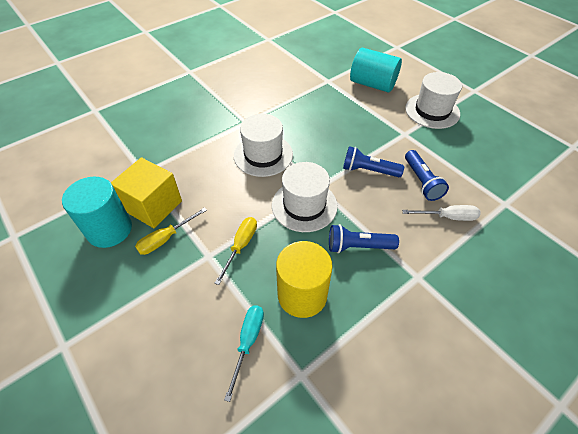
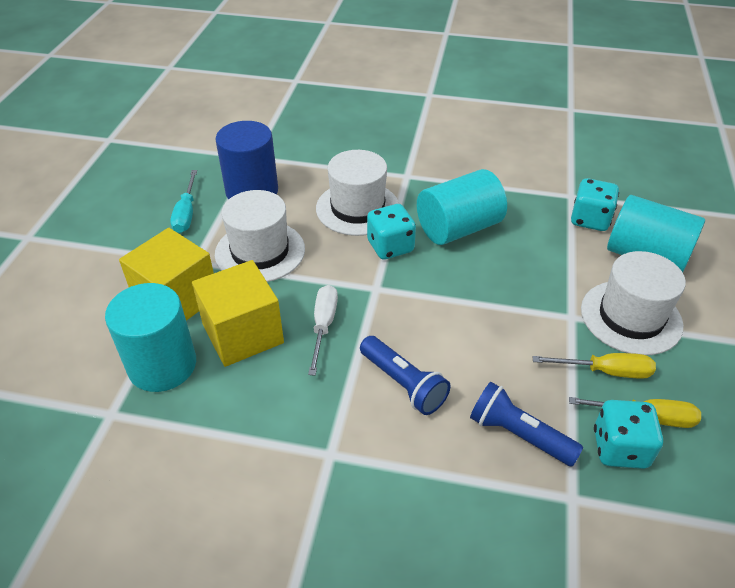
blue cylinder: 0 -> 1
blue flashlight: 3 -> 2
turquoise cylinder: 2 -> 3
turquoise dice: 0 -> 3
yellow cube: 1 -> 2
yellow cylinder: 1 -> 0

